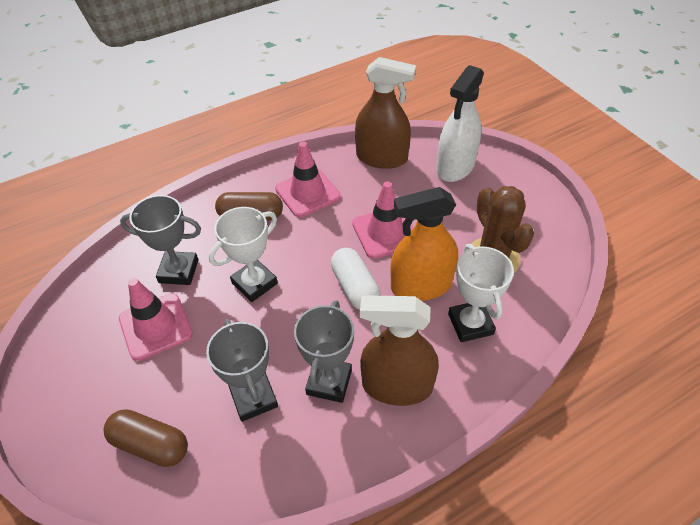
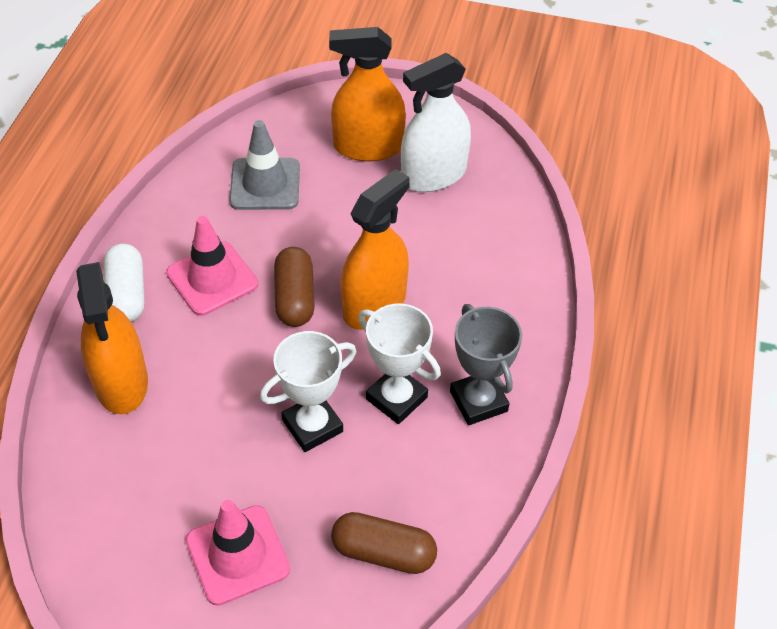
brown cactus: 1 -> 0
brown spray bottle: 2 -> 0
grey traffic cone: 0 -> 1
grey trophy: 3 -> 1
orange spray bottle: 1 -> 3
pink traffic cone: 3 -> 2

